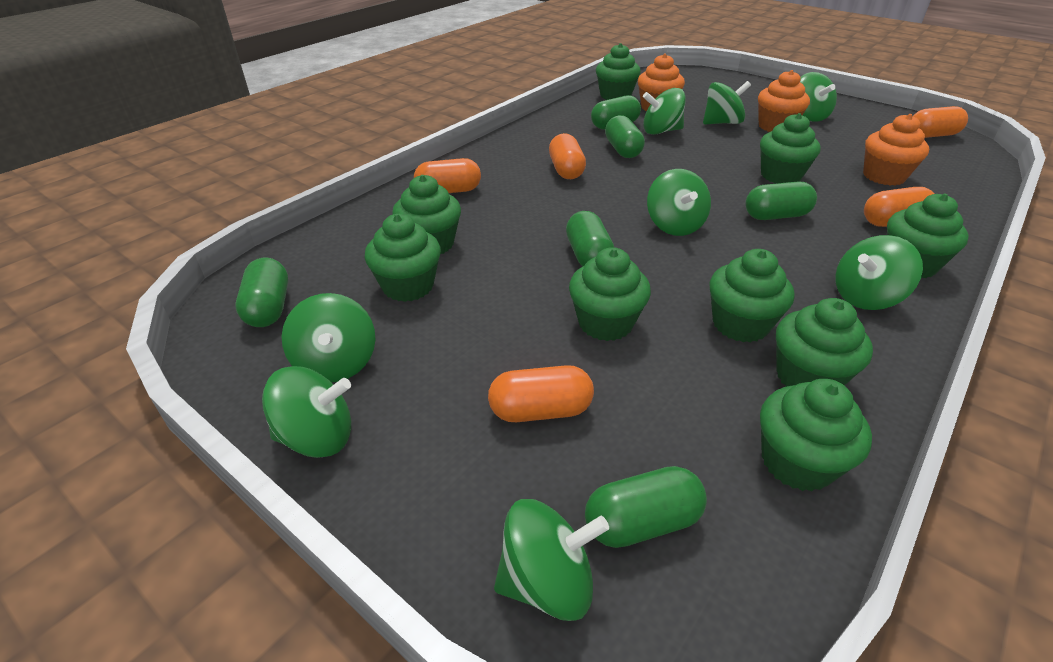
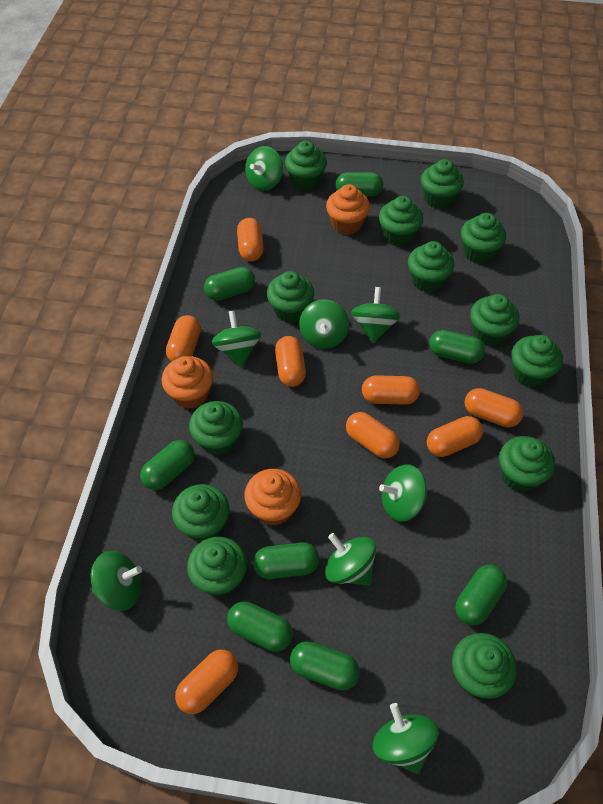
green capsule: 6 -> 8
green cupcake: 9 -> 13
orange capsule: 5 -> 8

